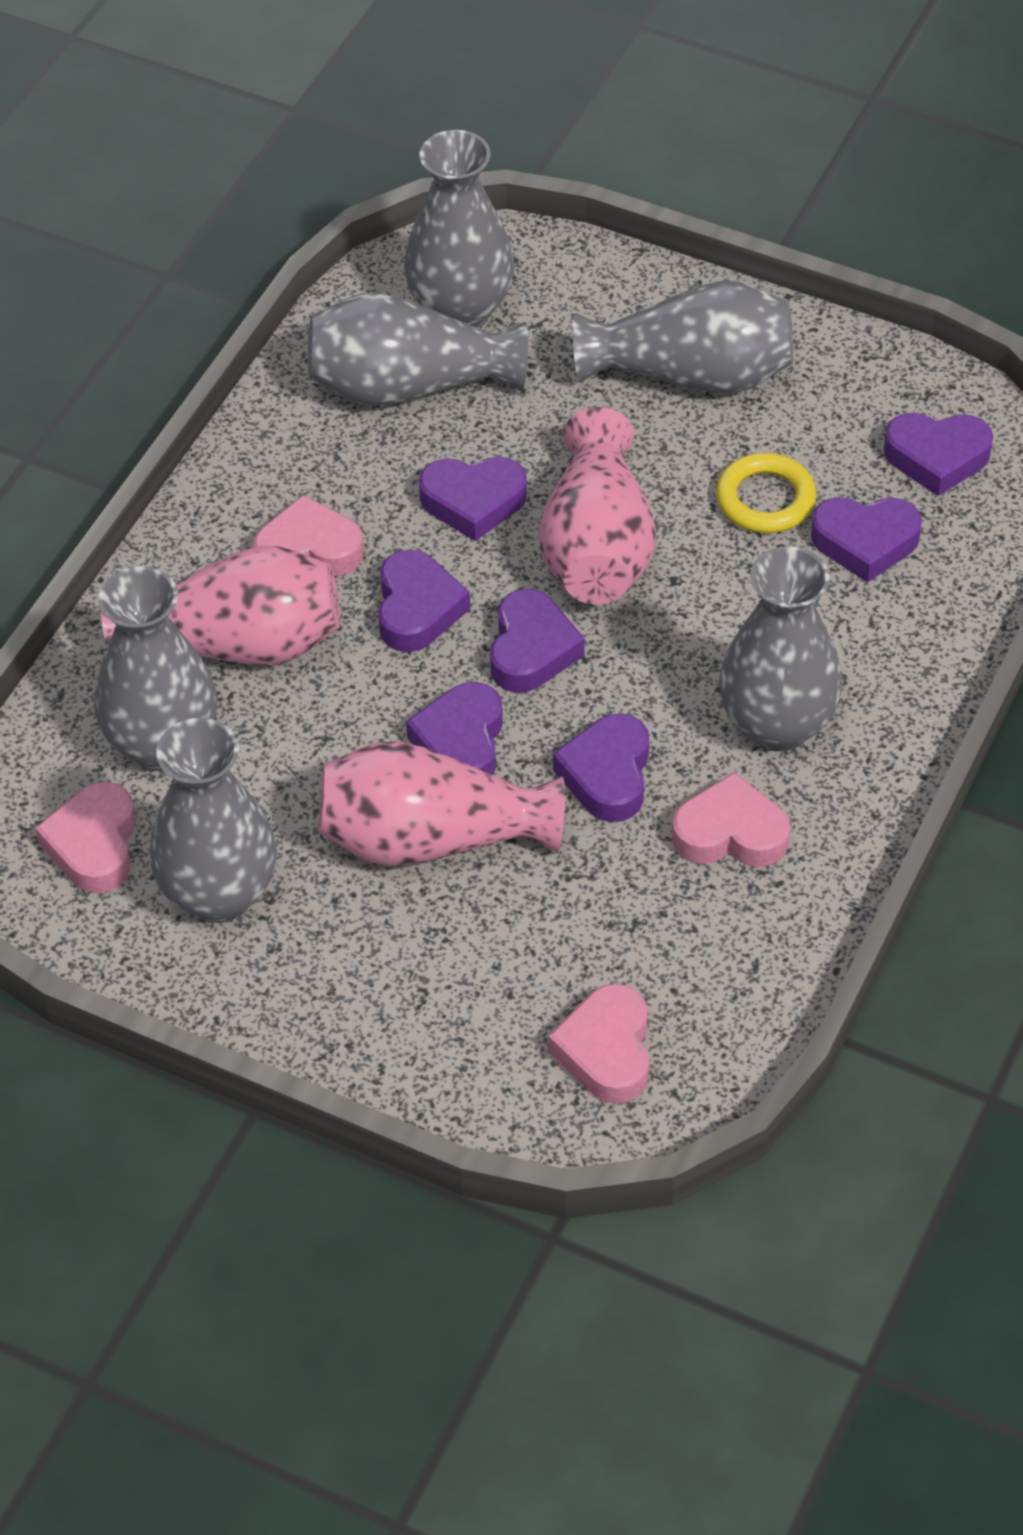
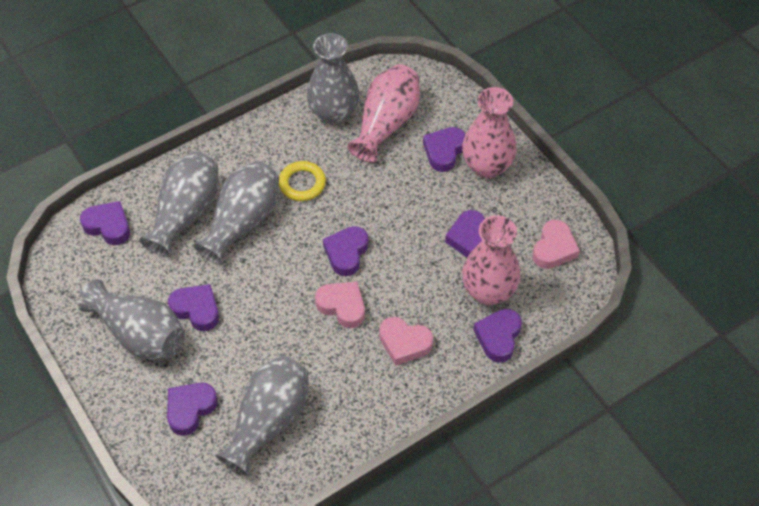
grey vase: 6 -> 5
pink heart: 4 -> 3

